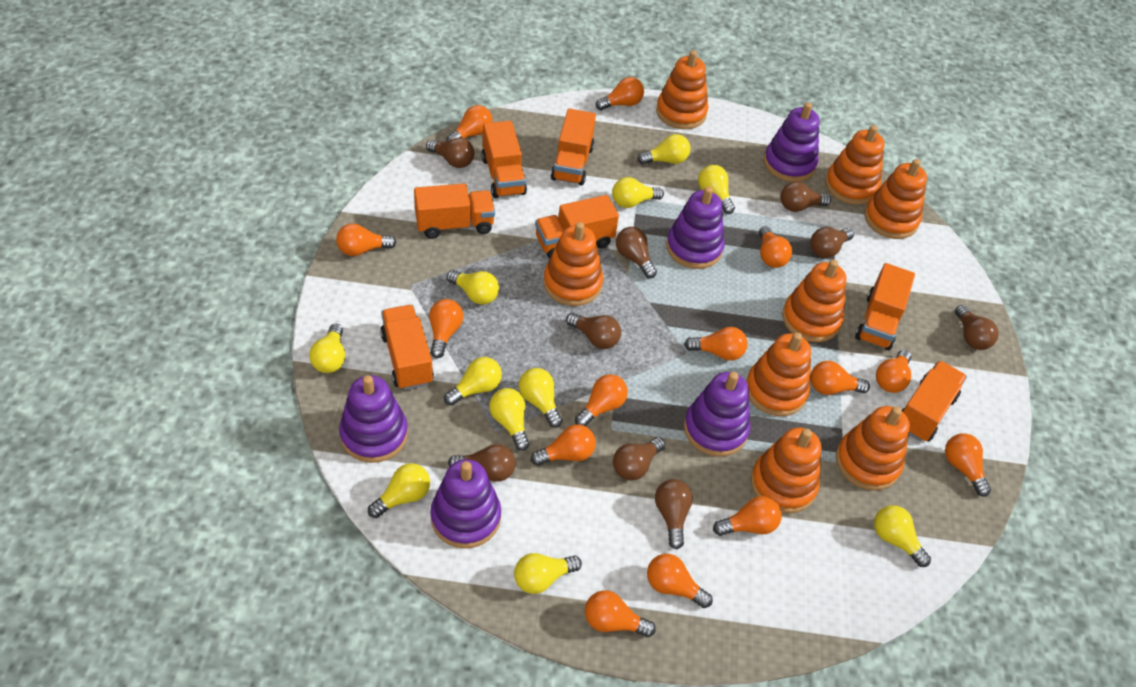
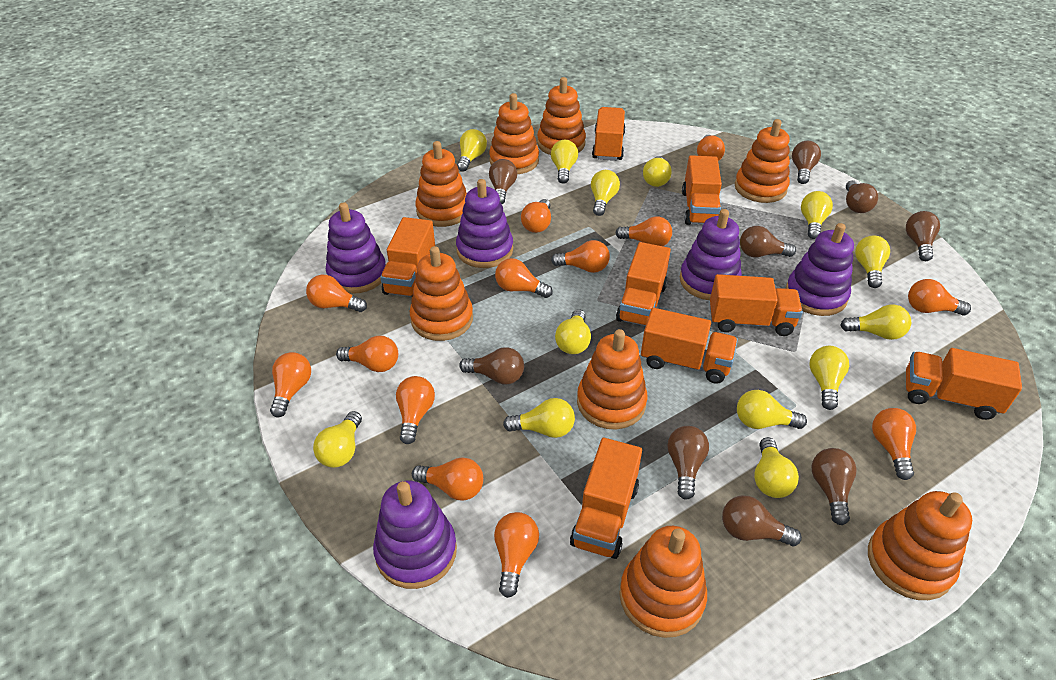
orange light bulb: 14 -> 13
orange truck: 7 -> 8
yellow light bulb: 11 -> 13

